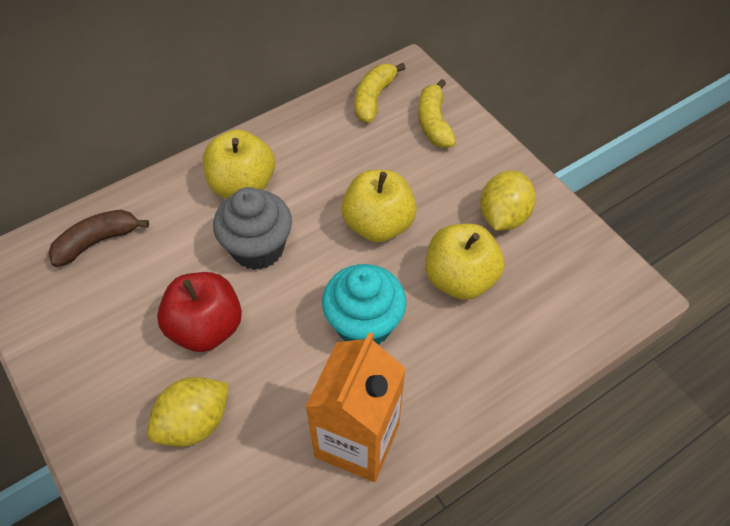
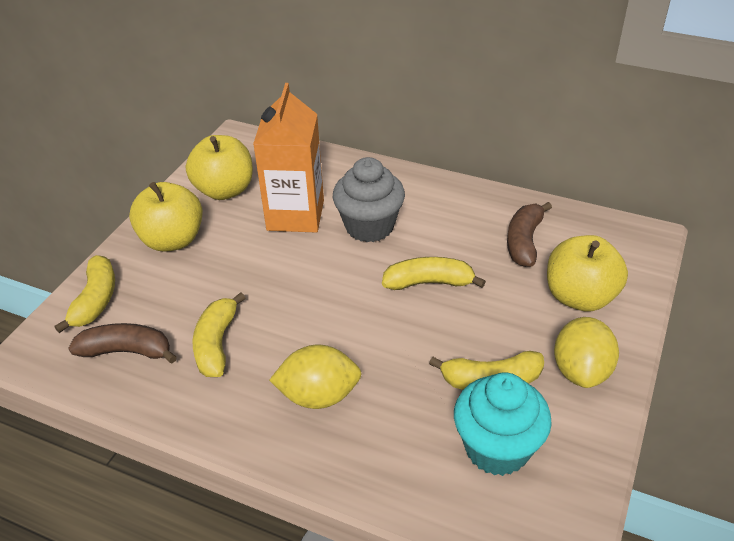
brown banana: 1 -> 2
red apple: 1 -> 0
yellow banana: 2 -> 4

